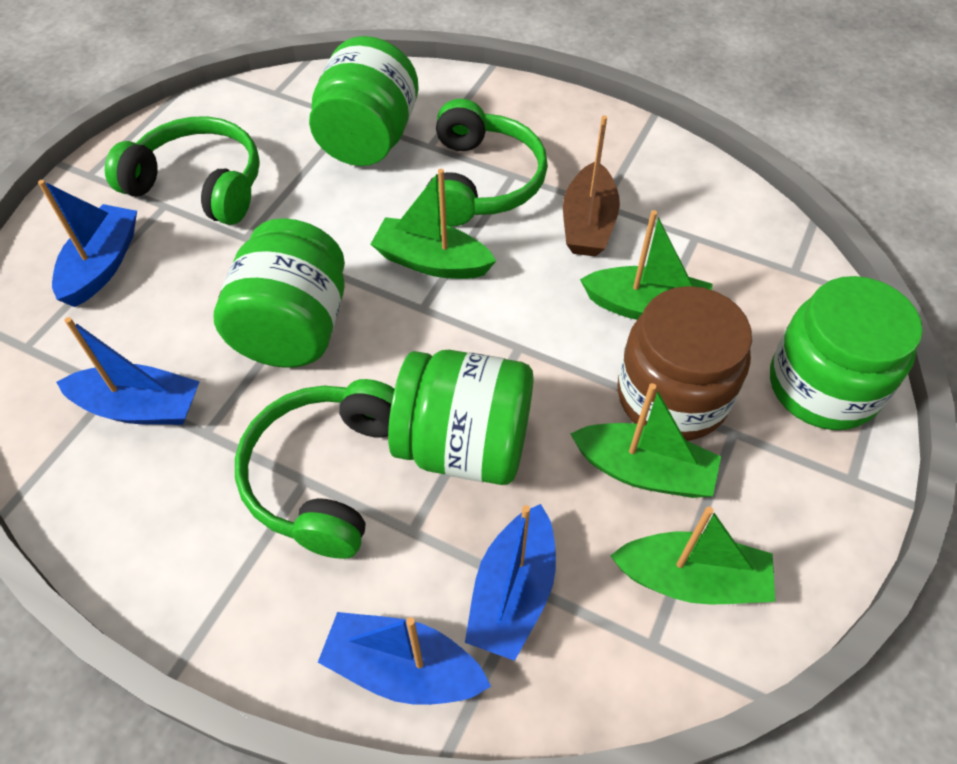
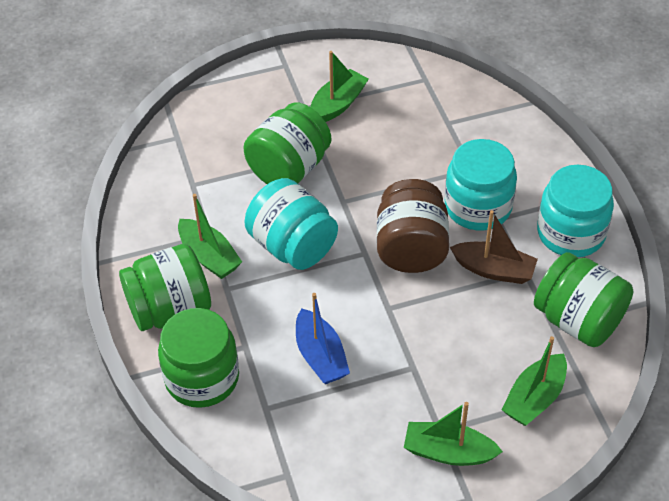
blue boat: 4 -> 1
green headphones: 3 -> 0
turquoise jar: 0 -> 3

